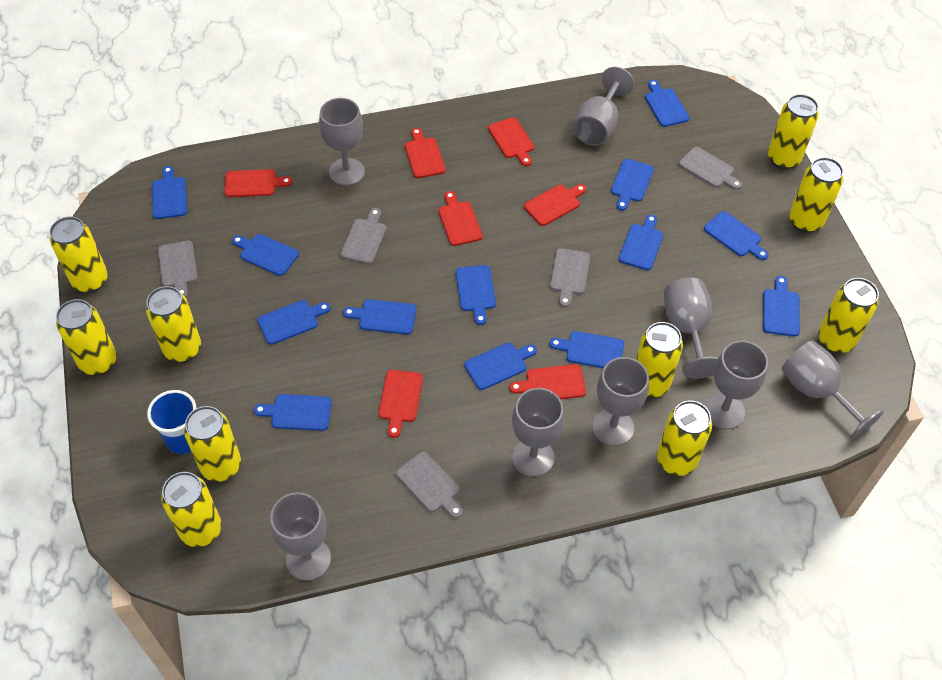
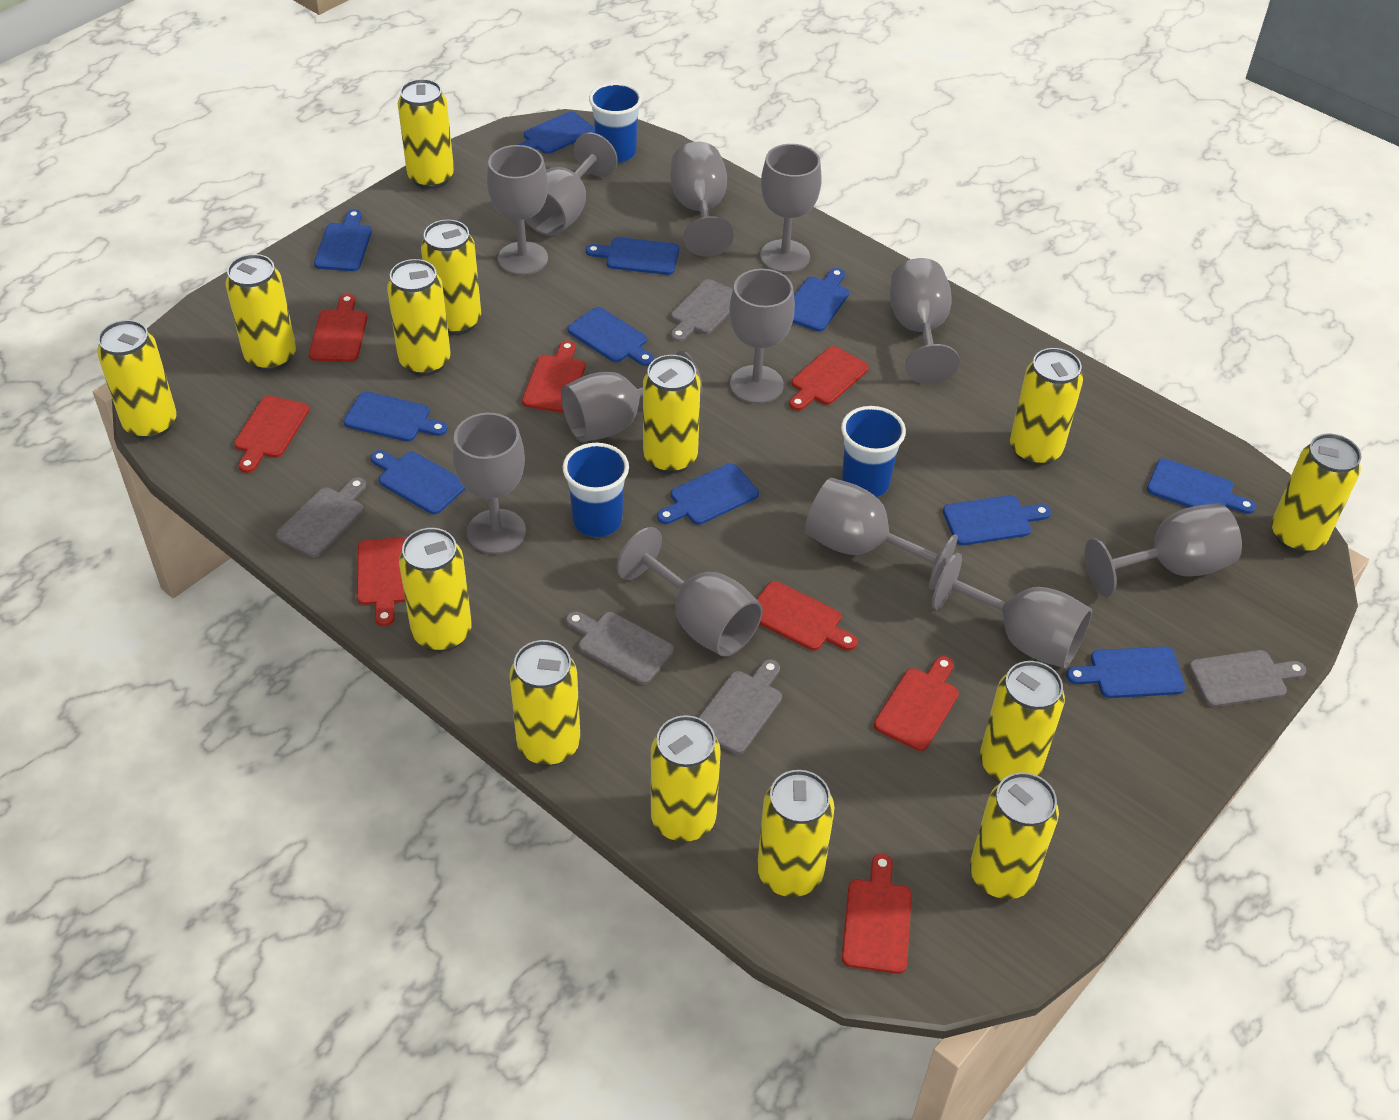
blue cup: 1 -> 3
blue cutting board: 13 -> 11
grey goblet: 8 -> 12
red cutting board: 7 -> 8
yellow can: 10 -> 14

